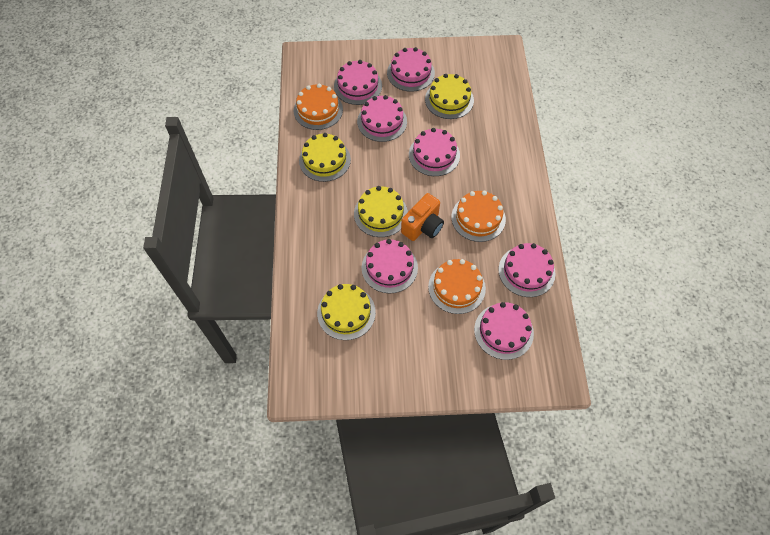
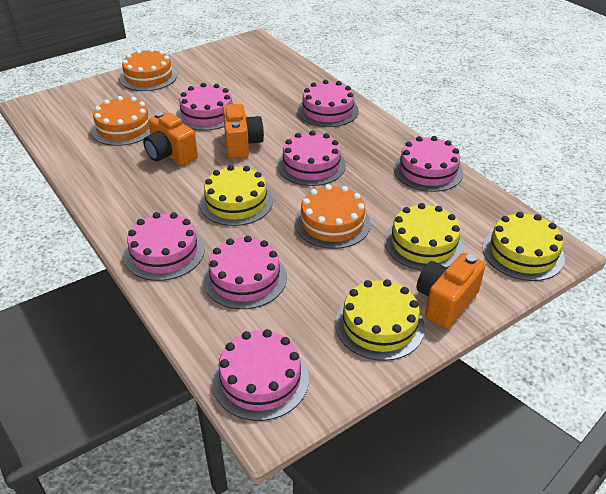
orange camera: 1 -> 3

